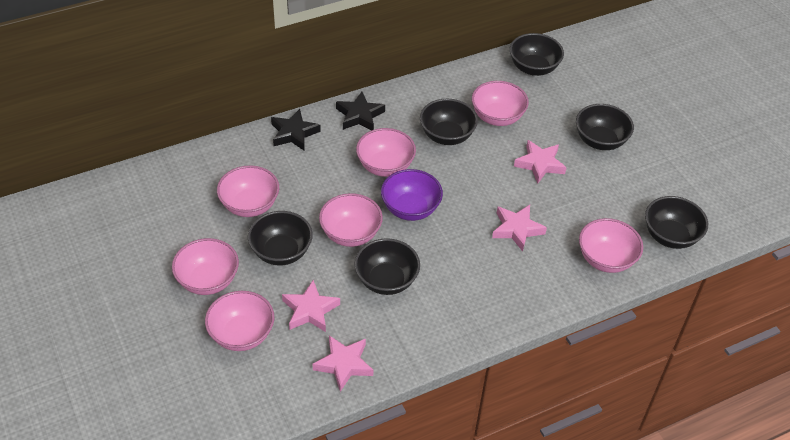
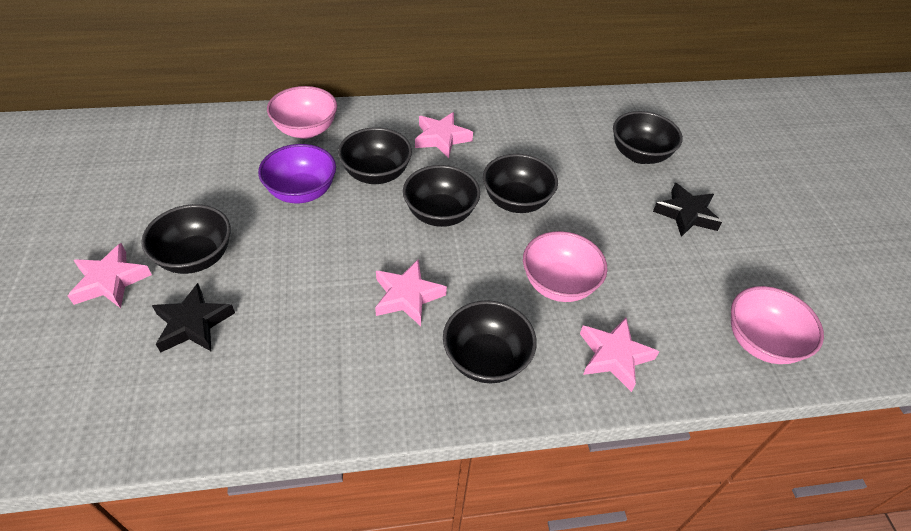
pink bowl: 7 -> 3

